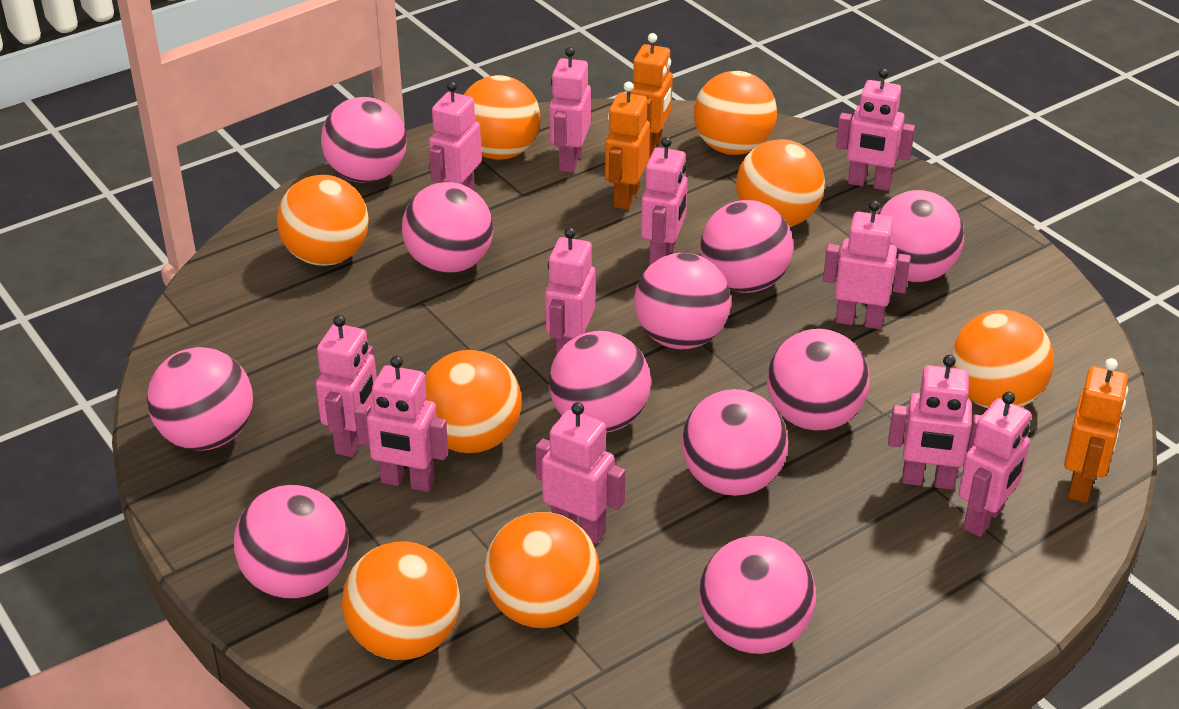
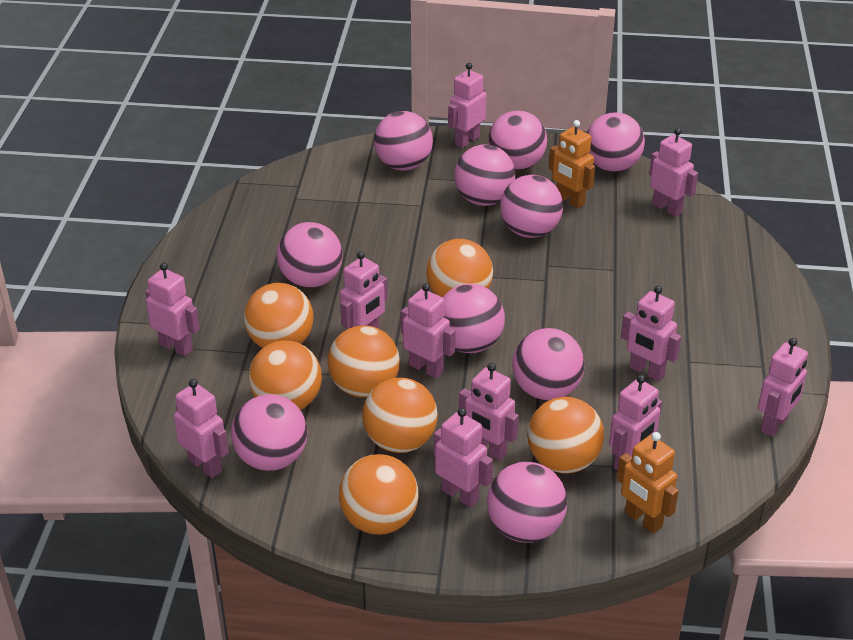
orange ball: 8 -> 7
orange robot: 3 -> 2
pink ball: 11 -> 10

